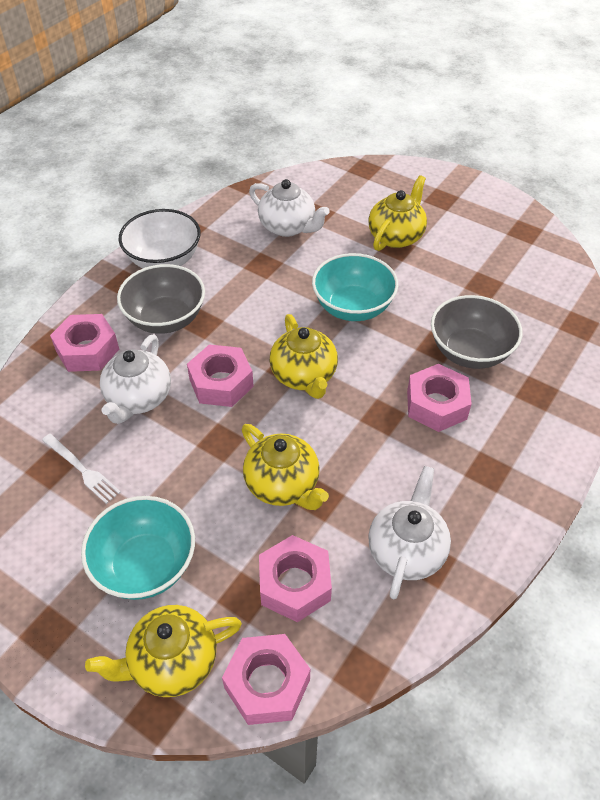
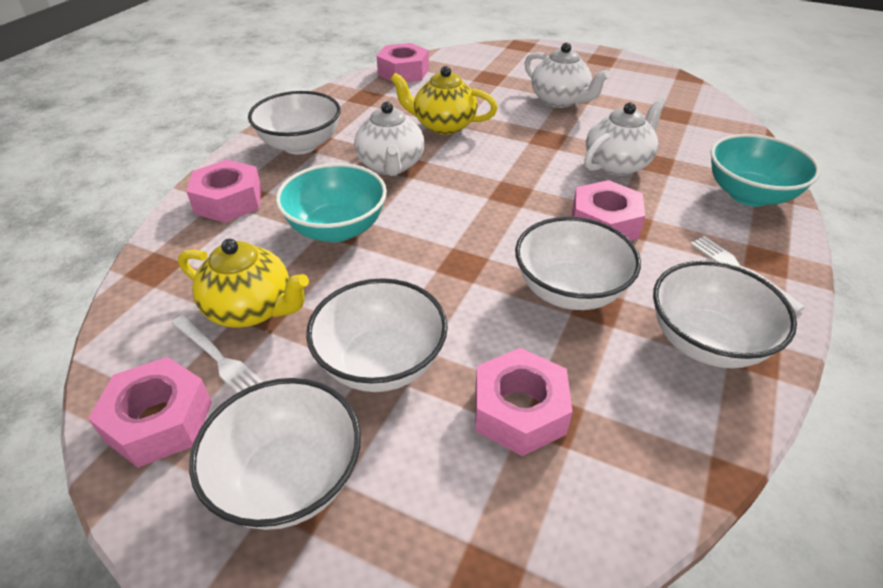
grey bowl: 2 -> 0
white bowl: 1 -> 5
white fork: 1 -> 2
yellow teapot: 4 -> 2

